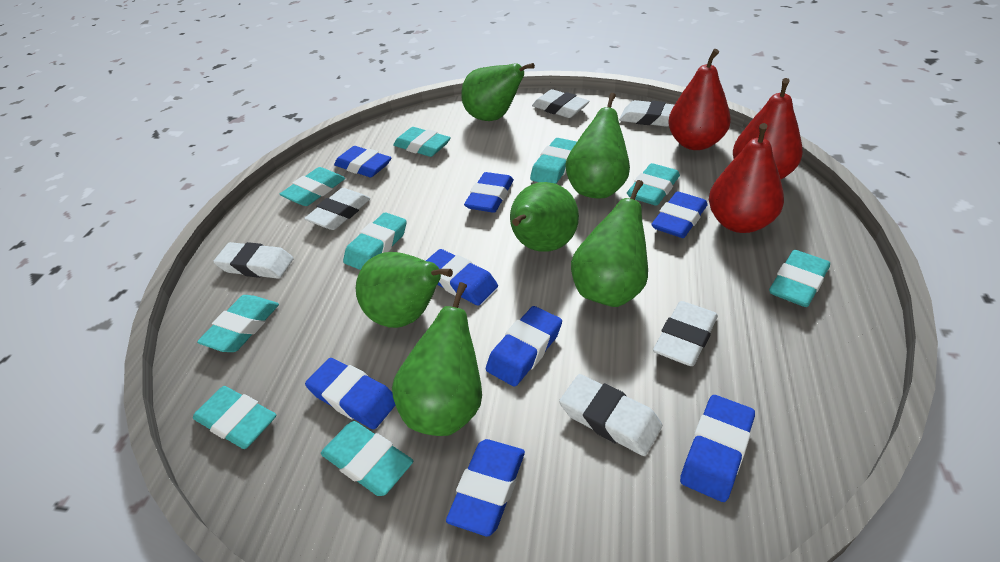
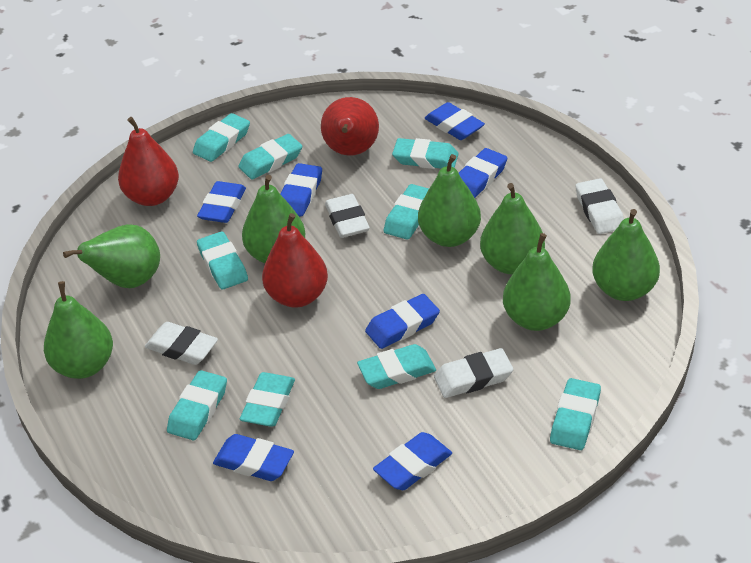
blue eraser: 8 -> 7
green pear: 6 -> 7
white eraser: 6 -> 4

